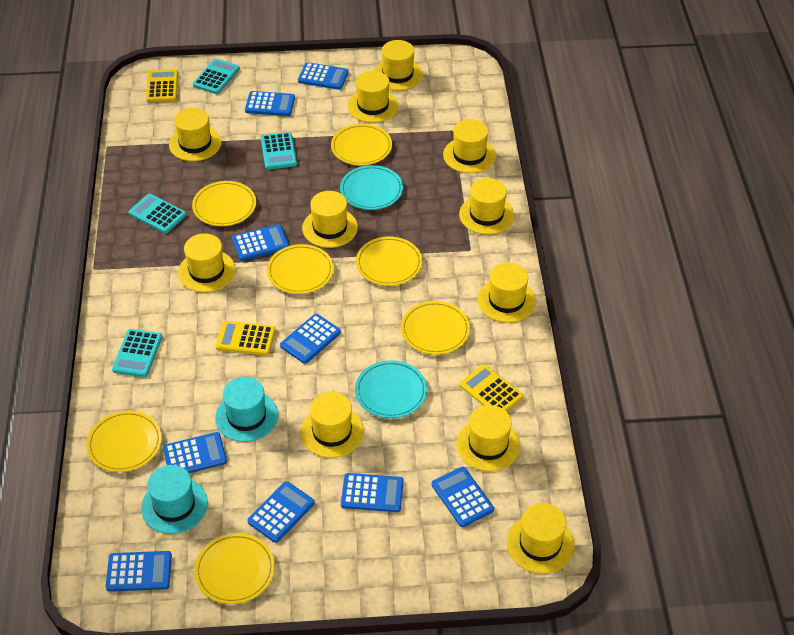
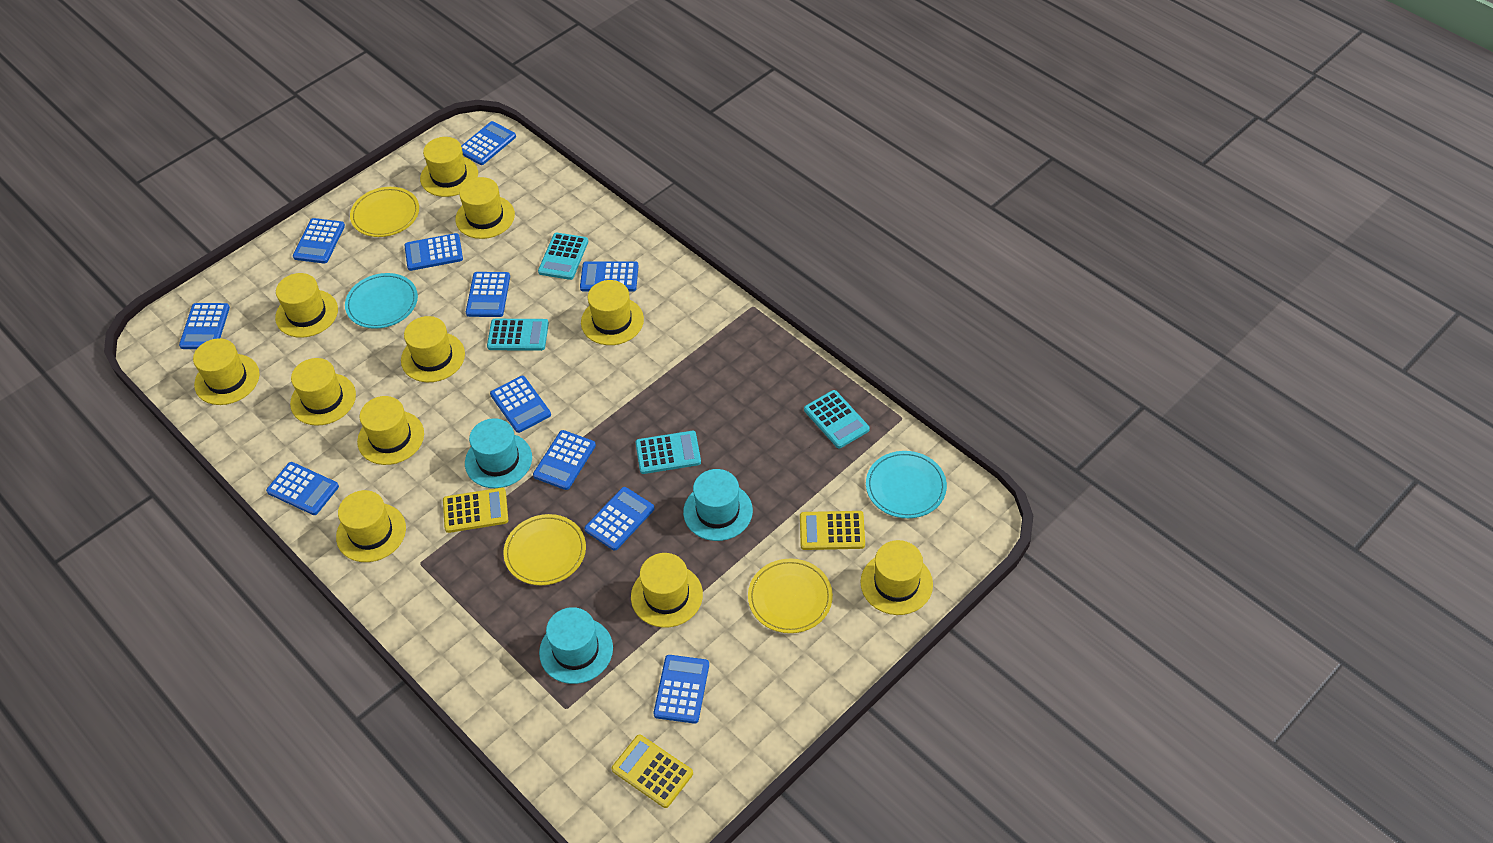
blue calculator: 9 -> 11
turquoise hat: 2 -> 3
yellow plate: 7 -> 3

